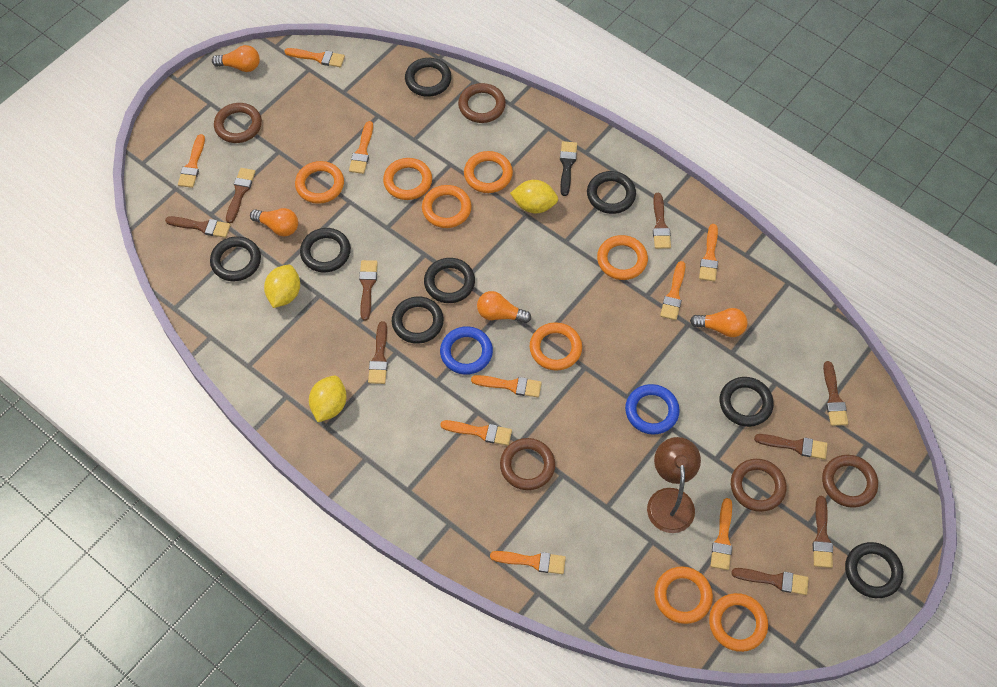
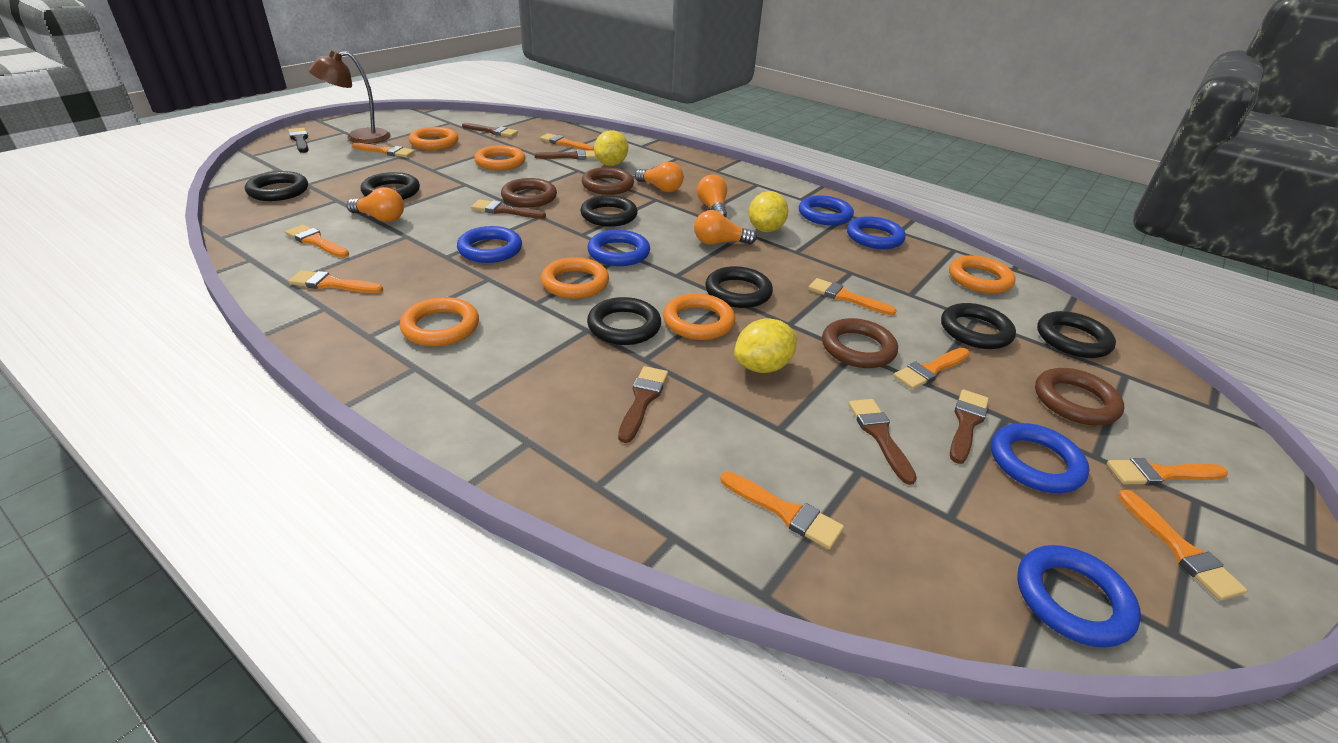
black ring: 8 -> 7
blue ring: 2 -> 6
brown brush: 9 -> 6
brown ring: 5 -> 4
orange ring: 8 -> 6

